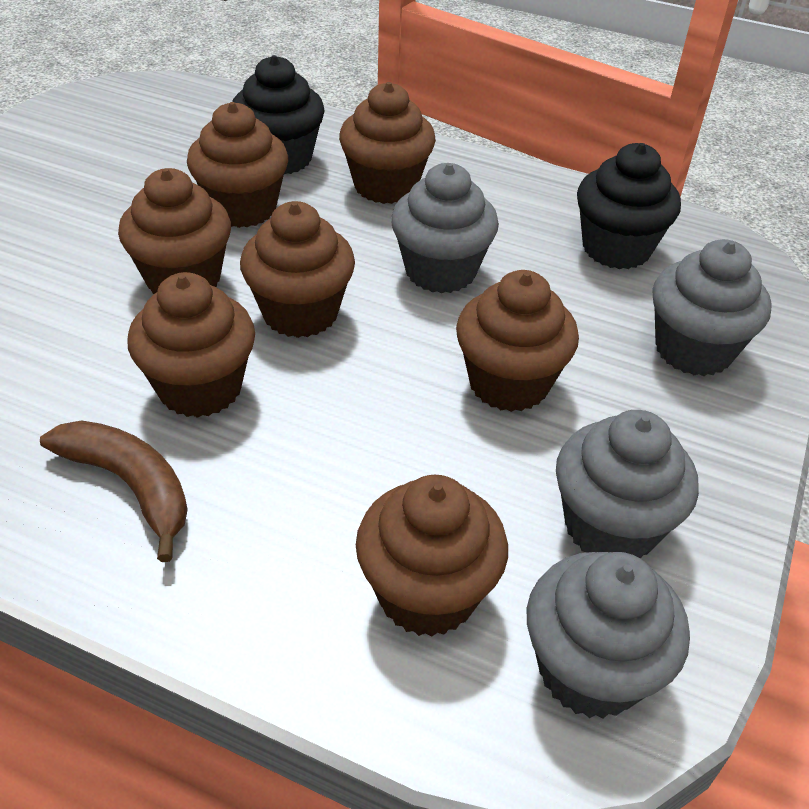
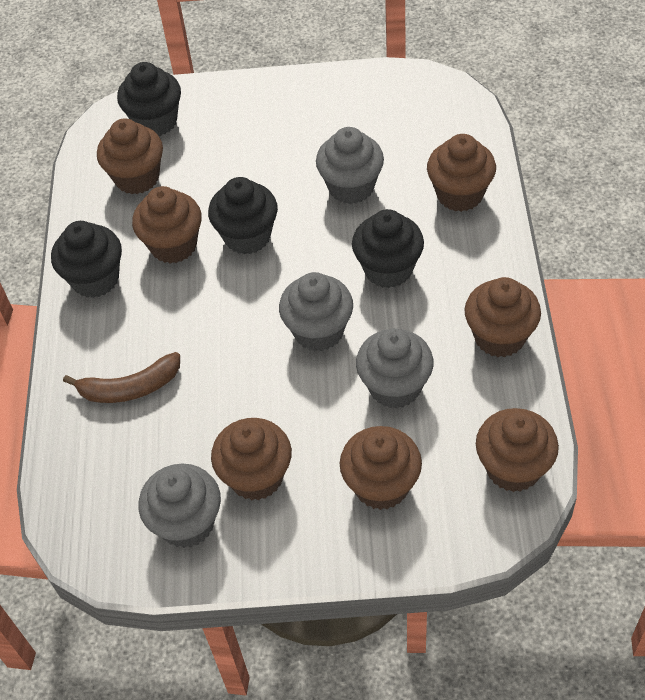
black cupcake: 2 -> 4

